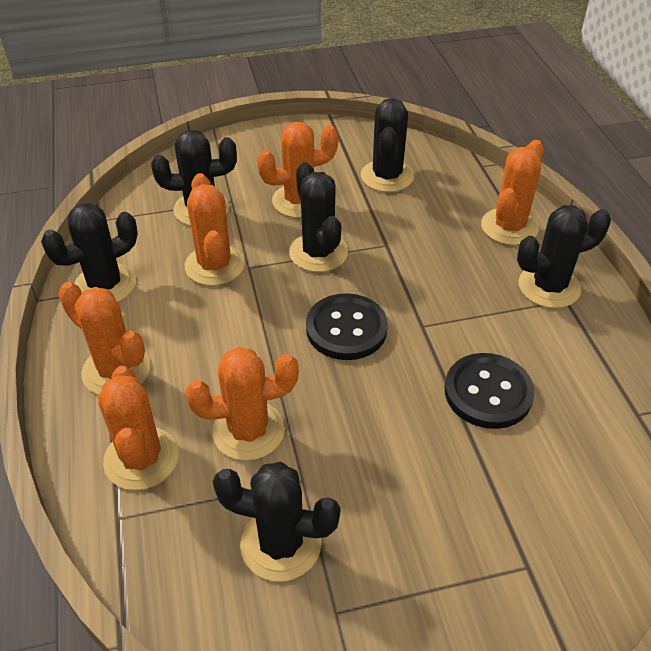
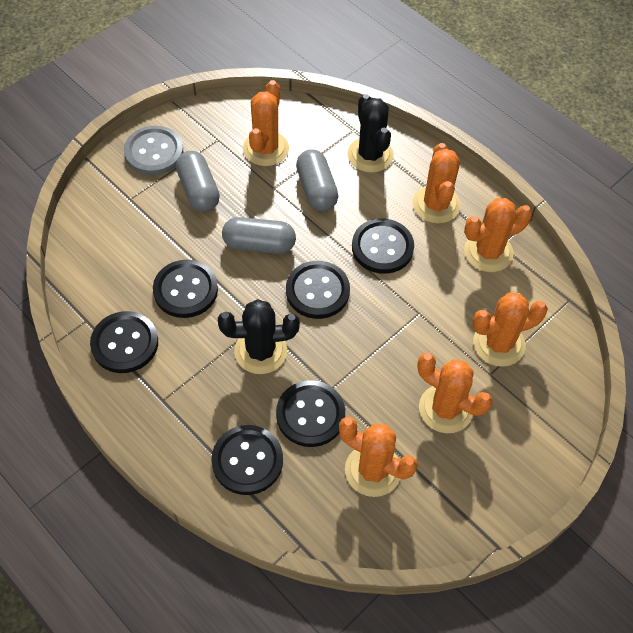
black button: 2 -> 6
black cactus: 6 -> 2
grey button: 0 -> 1
grey capsule: 0 -> 3

